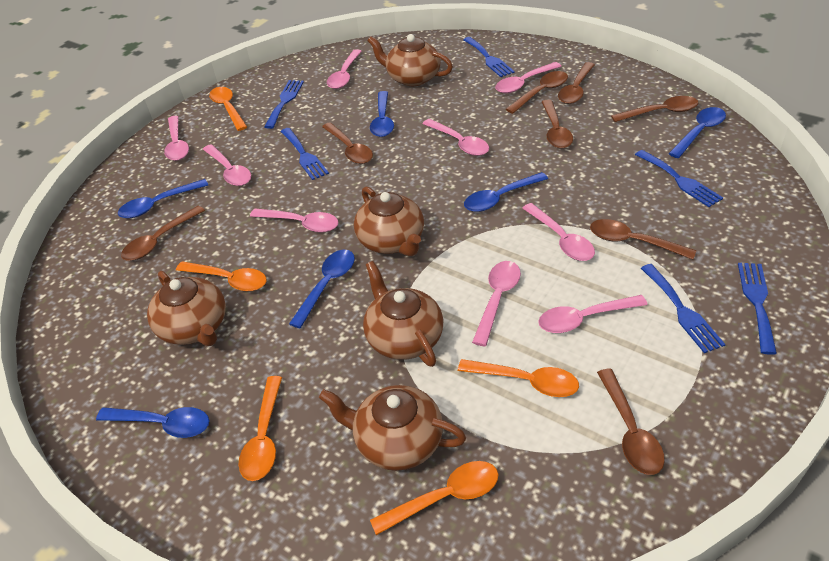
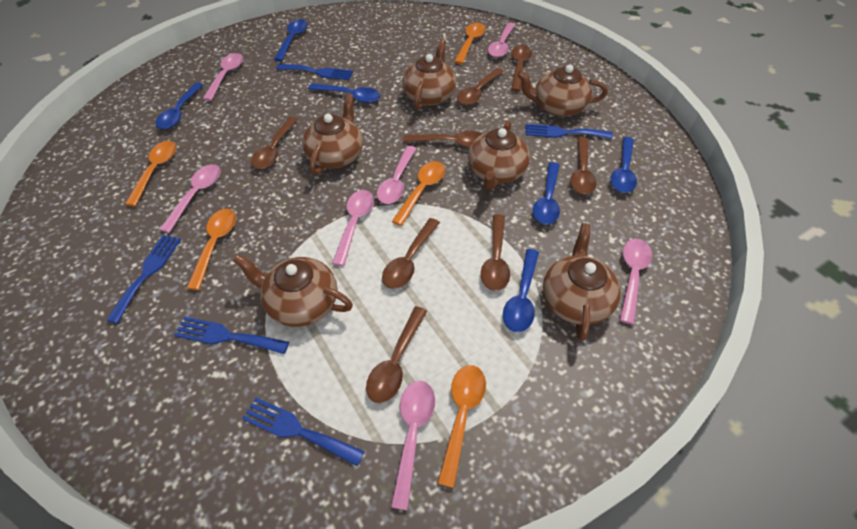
blue fork: 6 -> 5
brown teapot: 5 -> 6
pink spoon: 9 -> 7

